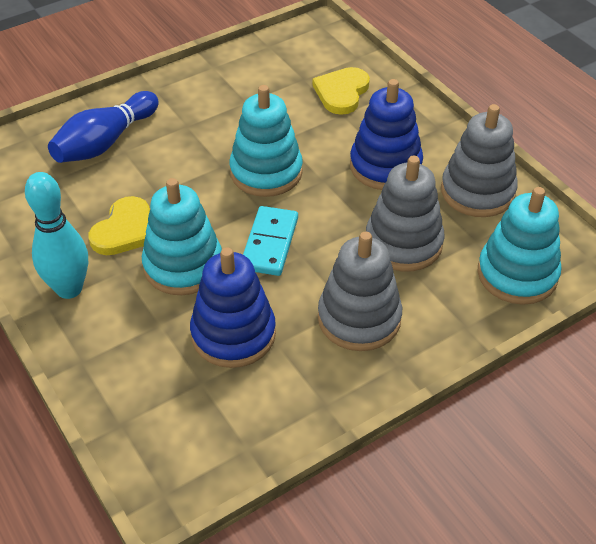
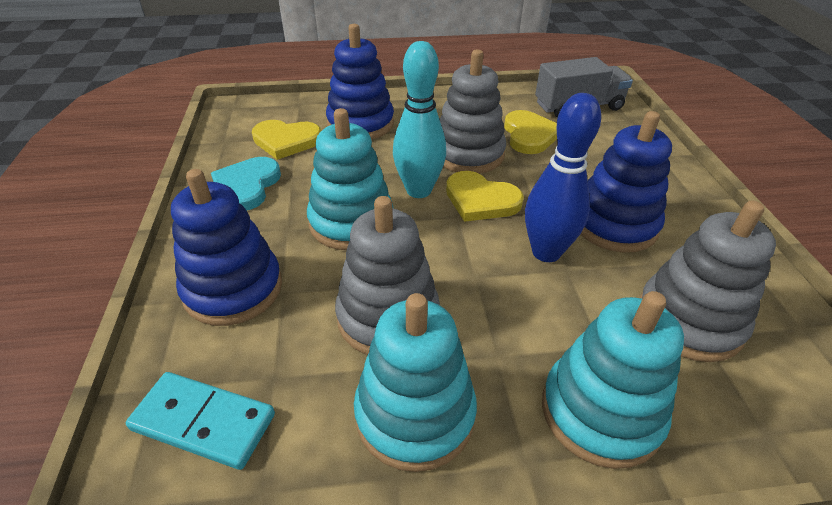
blue stacking toy: 2 -> 3
grey truck: 0 -> 1
turquoise heart: 0 -> 1
yellow heart: 2 -> 3

